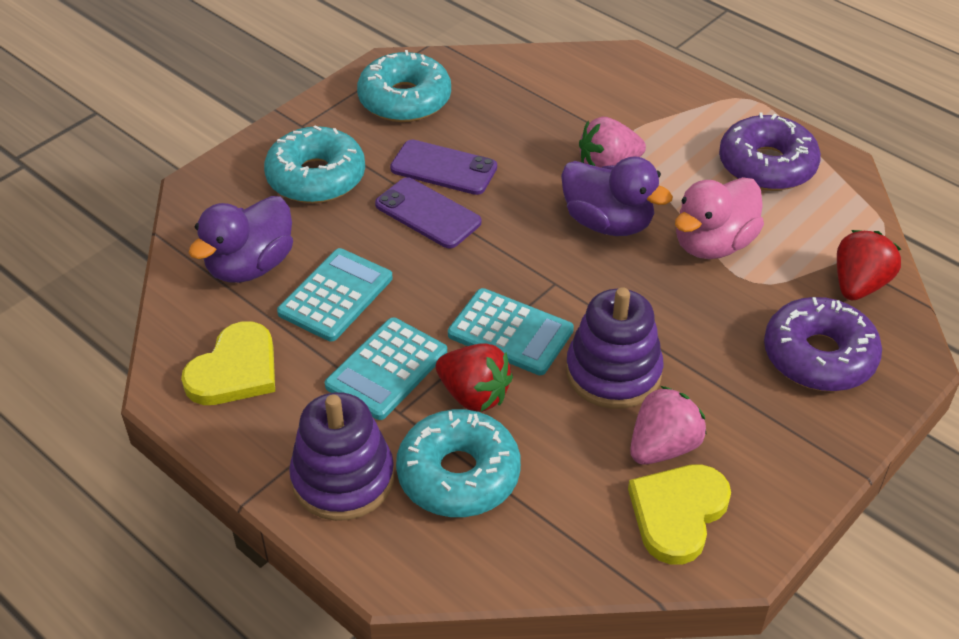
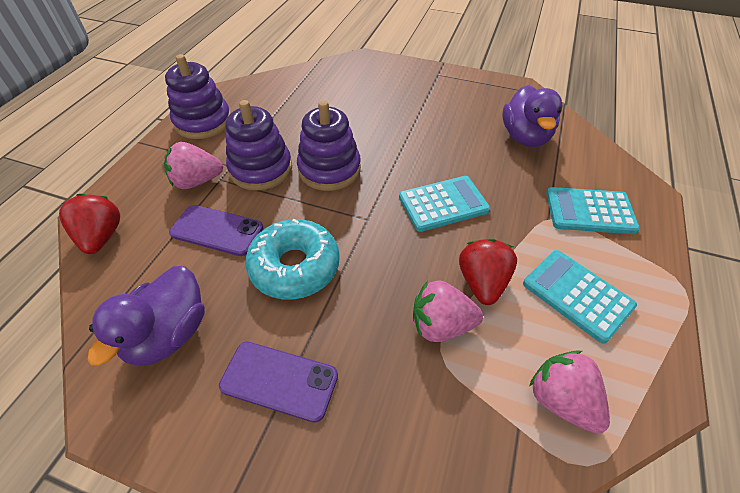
pink duck: 1 -> 0
pink strawberry: 2 -> 3
purple donut: 2 -> 0
purple stacking toy: 2 -> 3
turquoise donut: 3 -> 1
yellow heart: 2 -> 0

